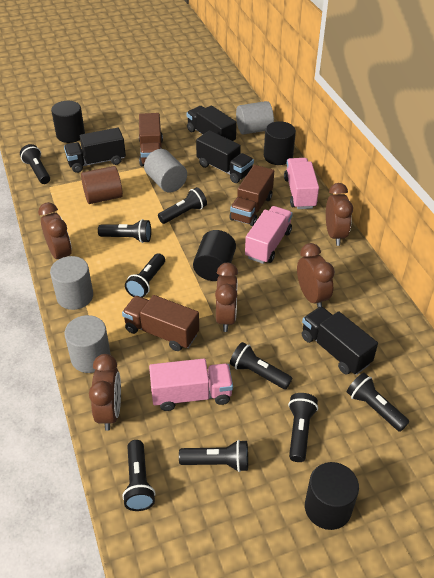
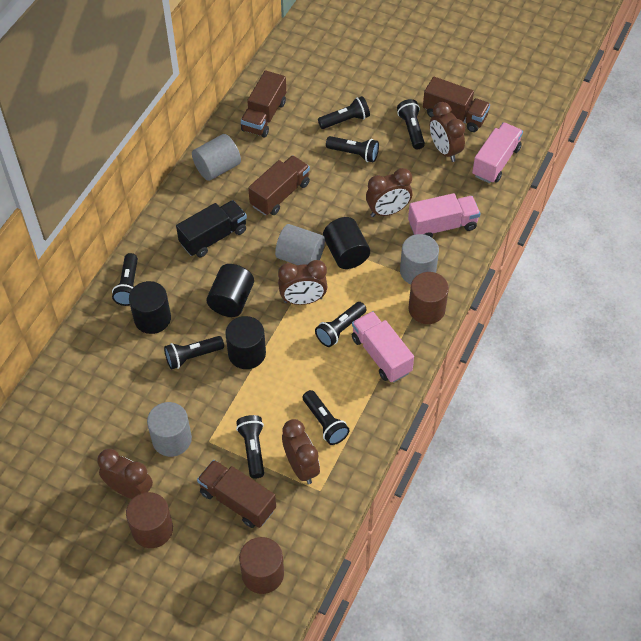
black flashlight: 9 -> 8
black truck: 4 -> 1
brown cylinder: 1 -> 3
brown truck: 3 -> 4

